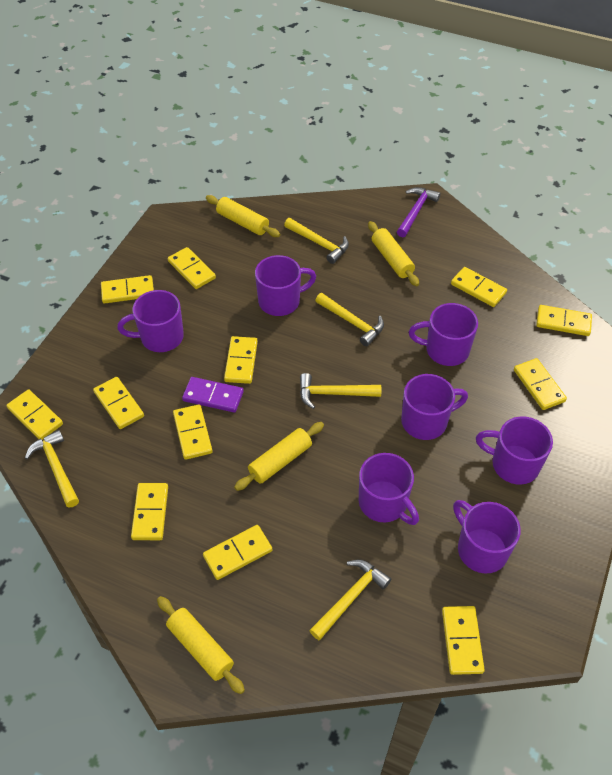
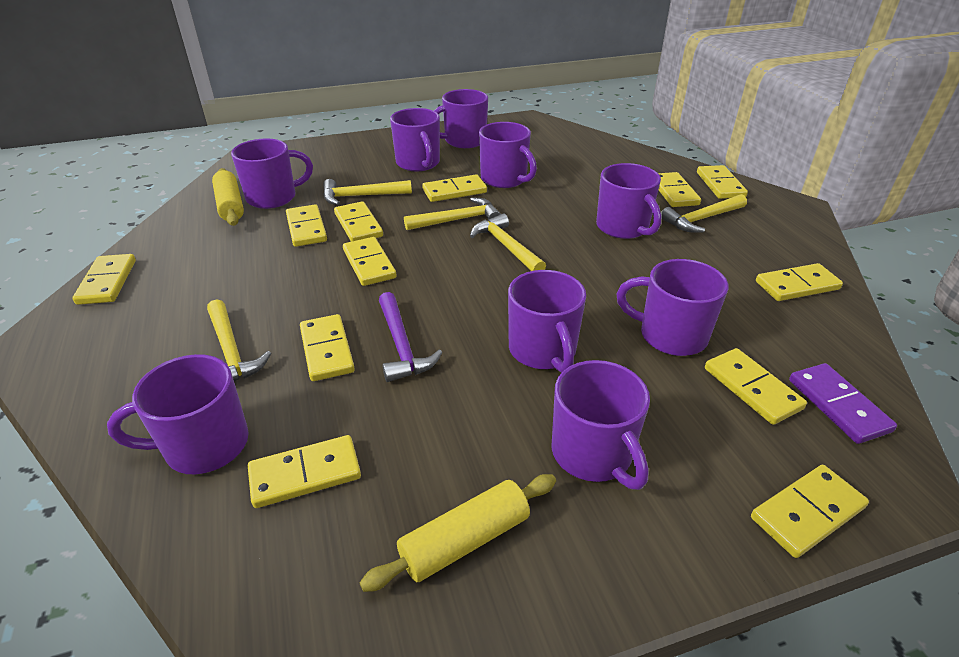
purple mug: 7 -> 9
yellow rolling pin: 4 -> 2

